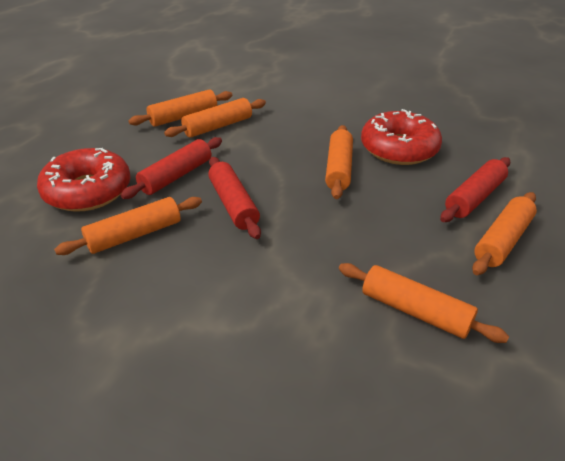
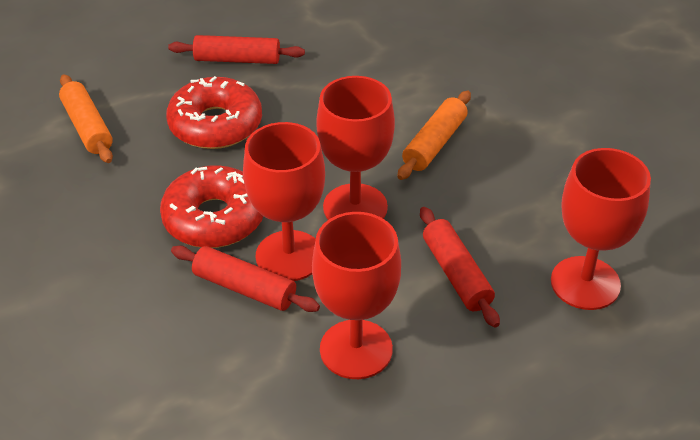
orange rolling pin: 6 -> 2
red goblet: 0 -> 4

